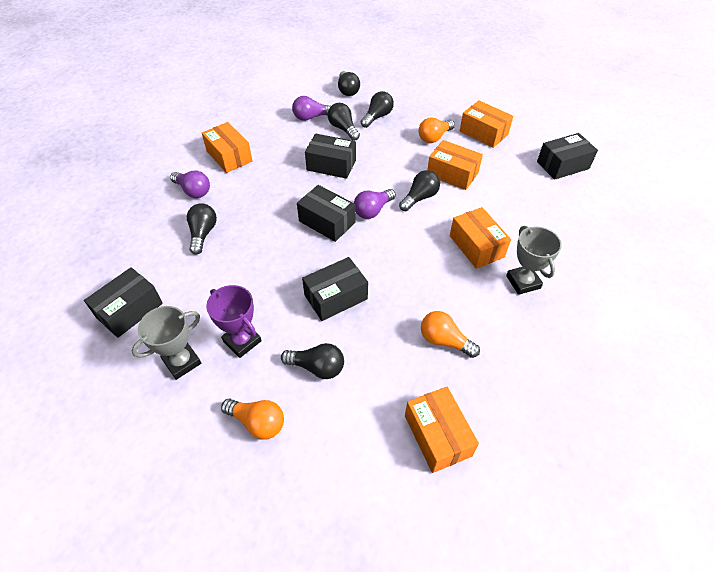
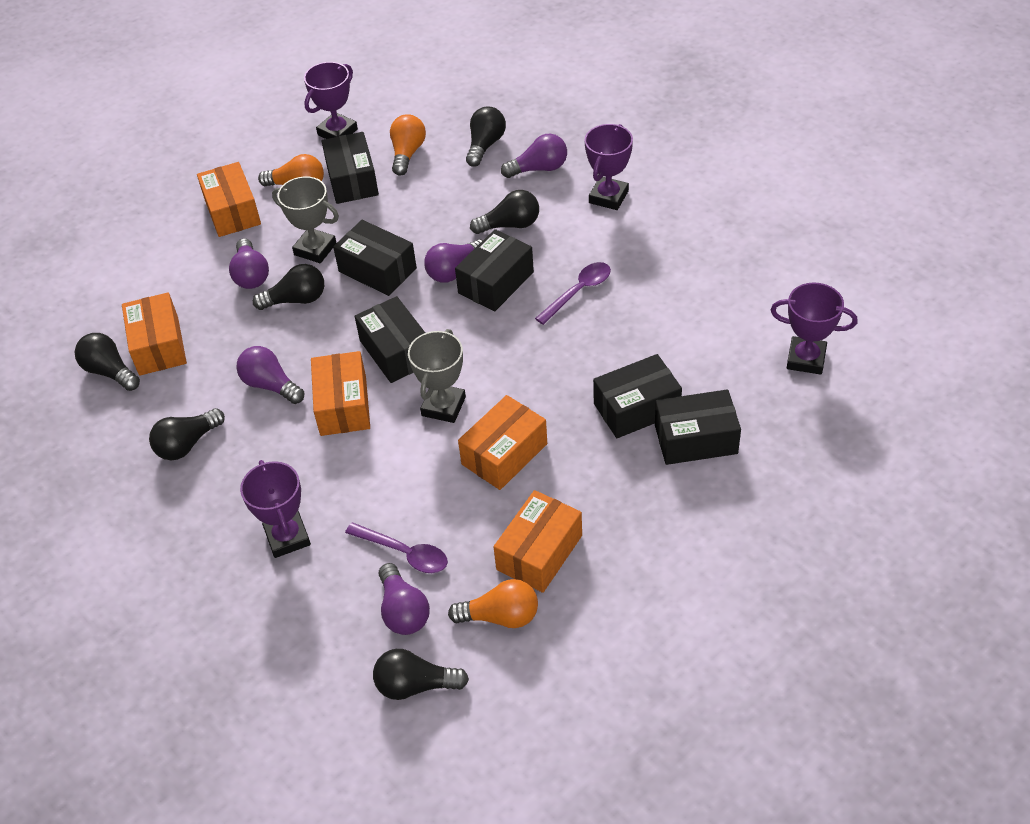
black box: 5 -> 6
purple light bulb: 3 -> 5
purple spoon: 0 -> 2
purple trophy: 1 -> 4

